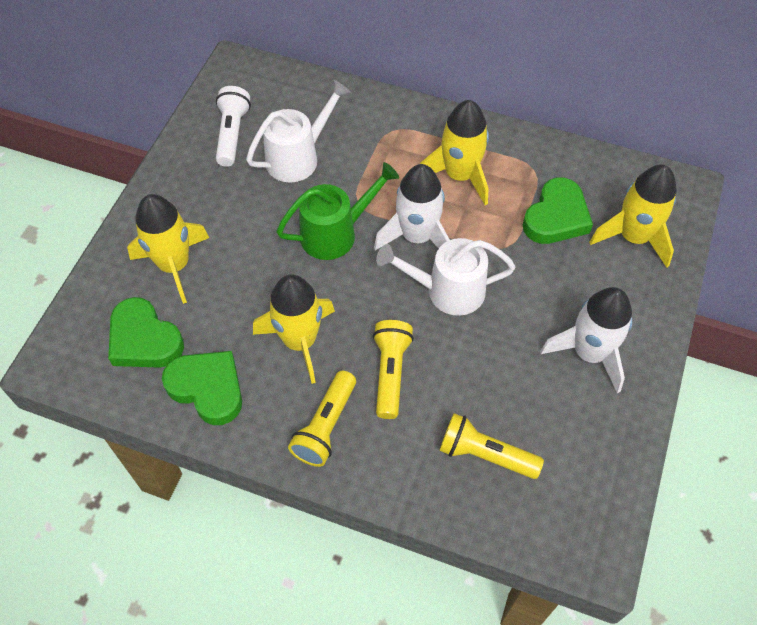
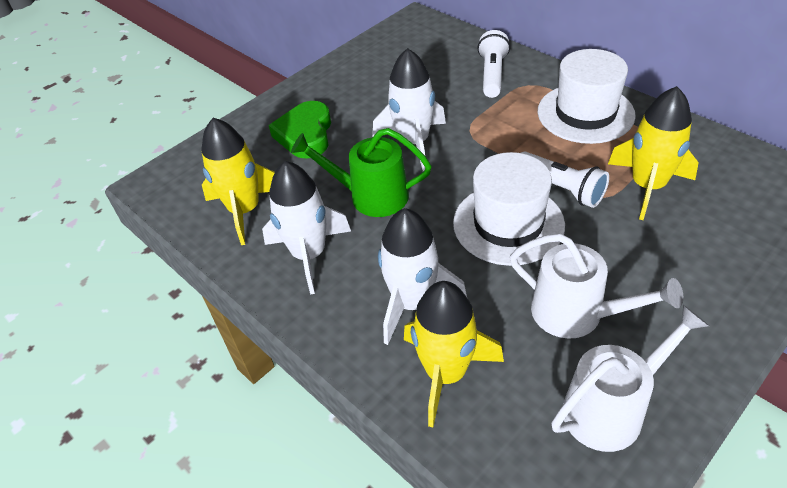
green heart: 3 -> 1
white flashlight: 1 -> 2
white hat: 0 -> 2
white rocket: 2 -> 3
yellow flashlight: 3 -> 0
yellow rocket: 4 -> 3

